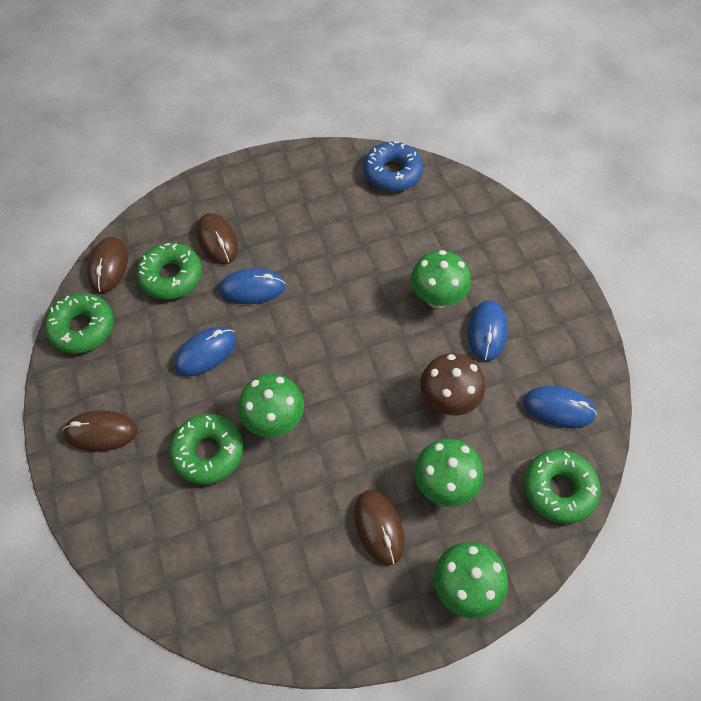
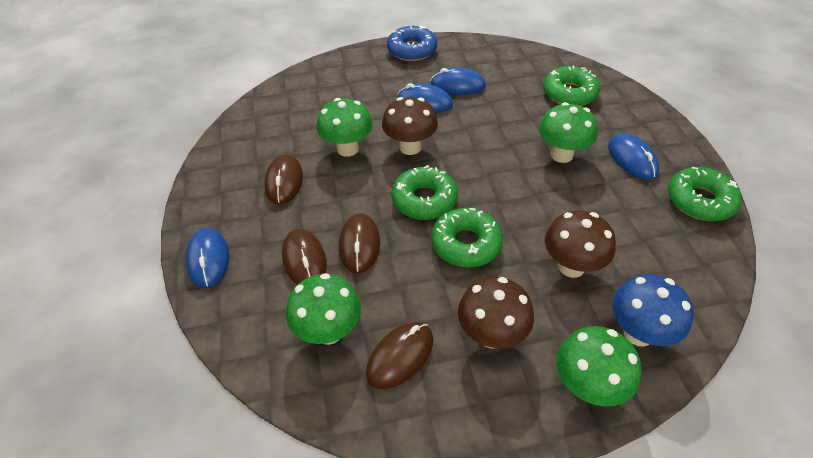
blue mushroom: 0 -> 1
brown mushroom: 1 -> 3

